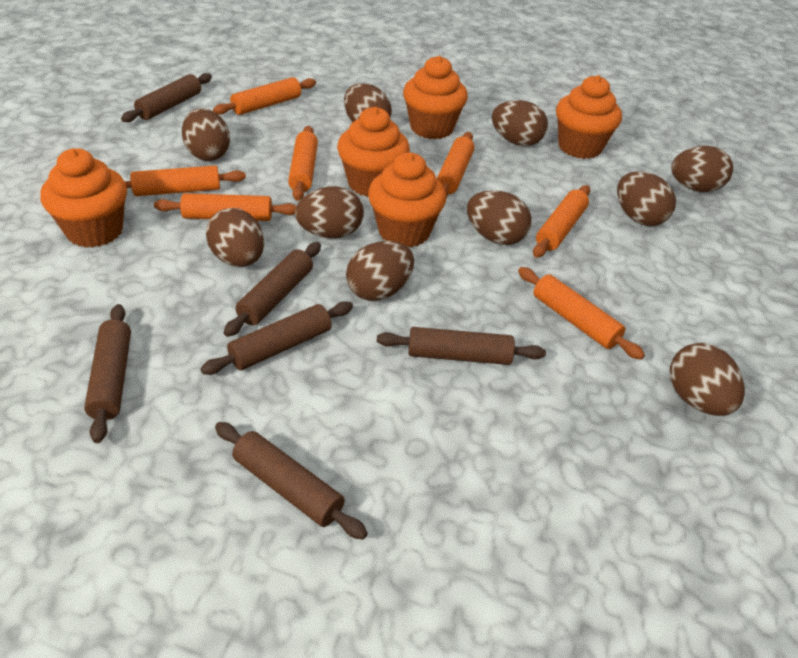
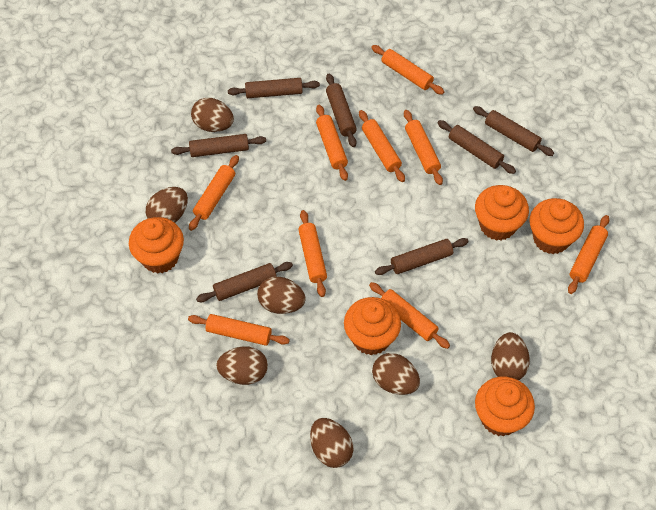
brown egg: 10 -> 7
brown rolling pin: 6 -> 7
orange rolling pin: 7 -> 9

